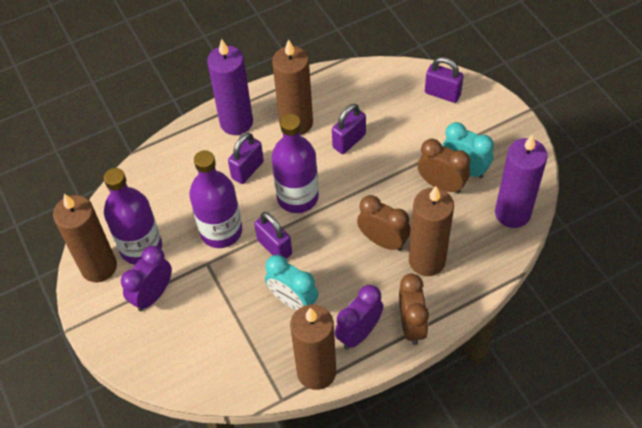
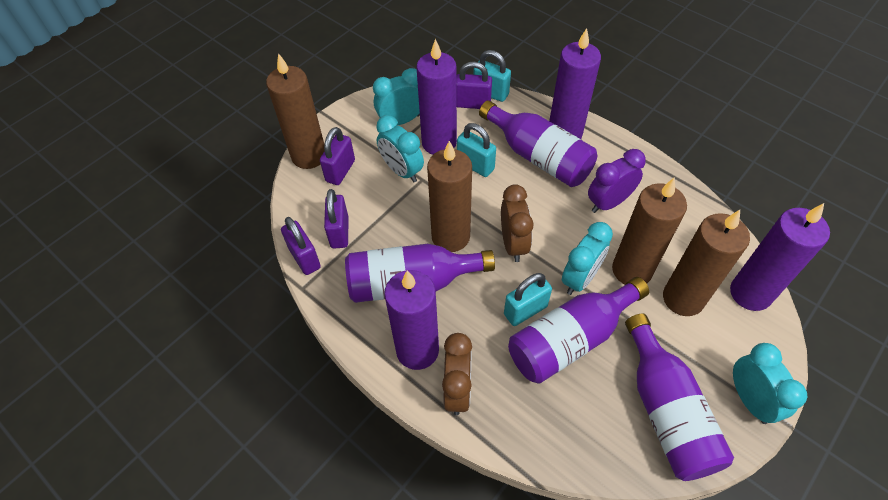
brown clock: 3 -> 2
purple bottle: 3 -> 4
purple candle: 2 -> 4
purple clock: 2 -> 1
turquoise clock: 2 -> 4
turquoise padlock: 0 -> 3

